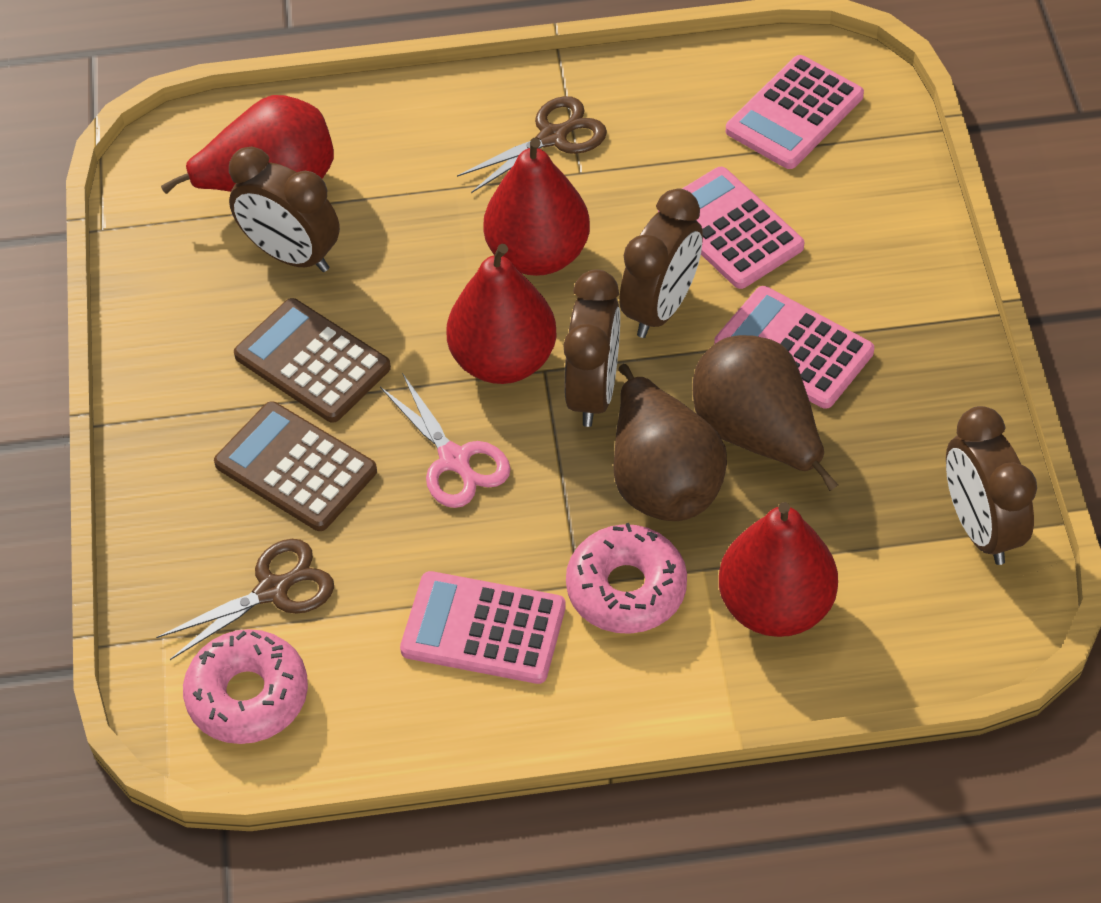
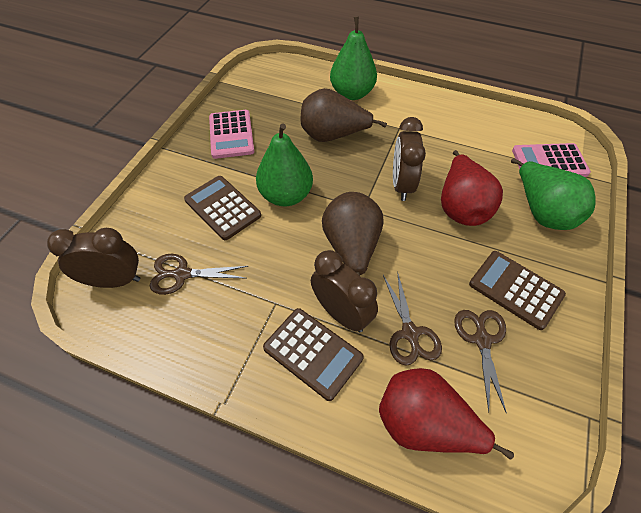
brown calculator: 2 -> 3
brown clock: 4 -> 3
brown scissors: 2 -> 3
green pear: 0 -> 3
pink calculator: 4 -> 2
pink donut: 2 -> 0
pink scissors: 1 -> 0
red pear: 4 -> 2

